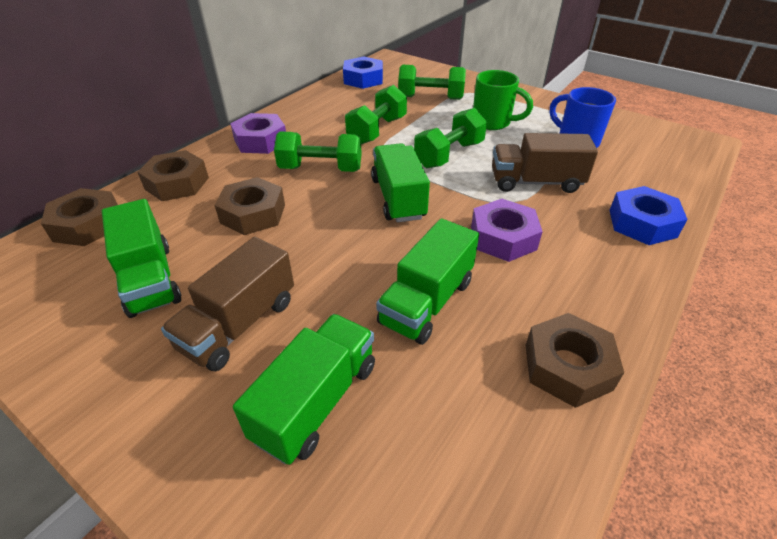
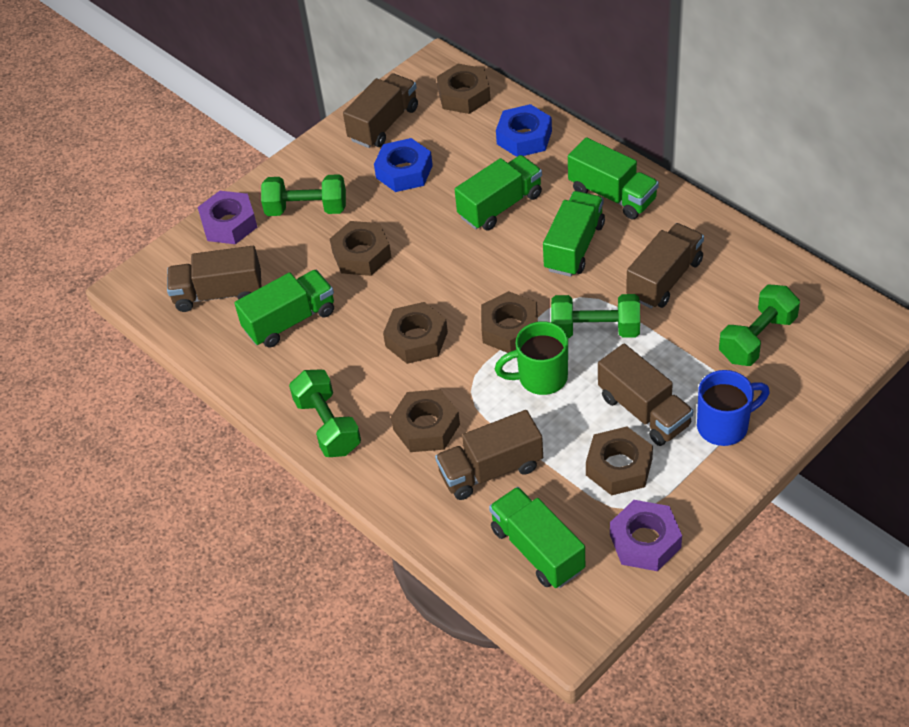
brown nut: 4 -> 6
brown truck: 2 -> 5
green truck: 4 -> 5

